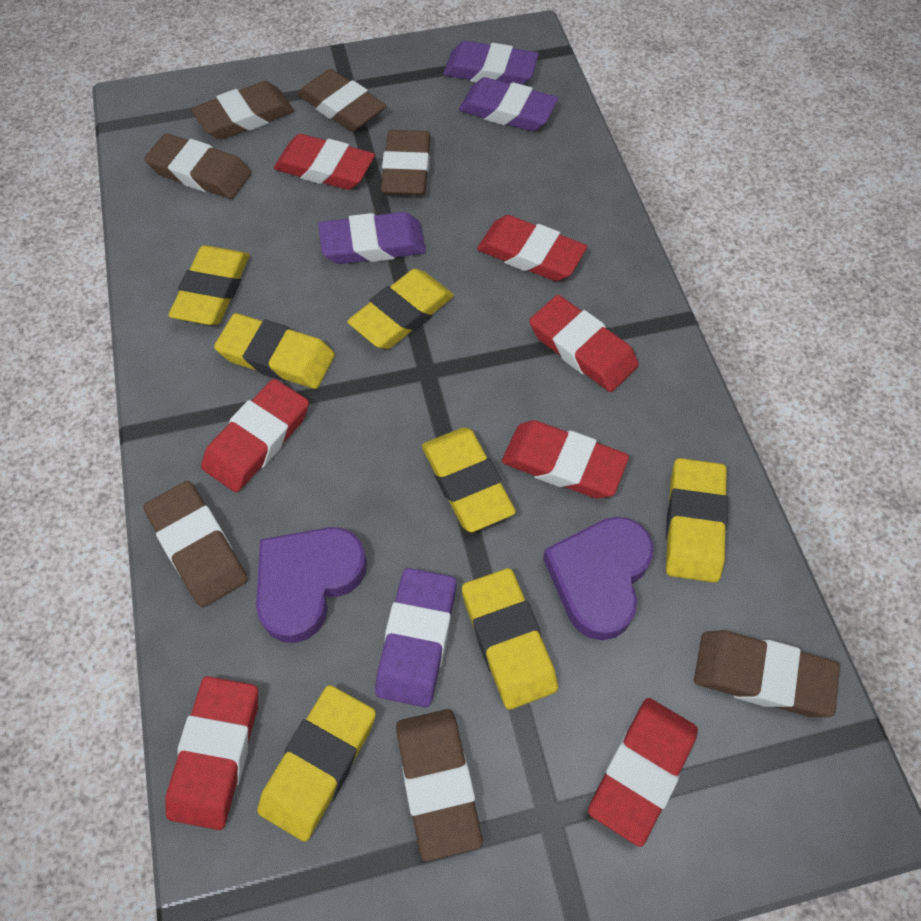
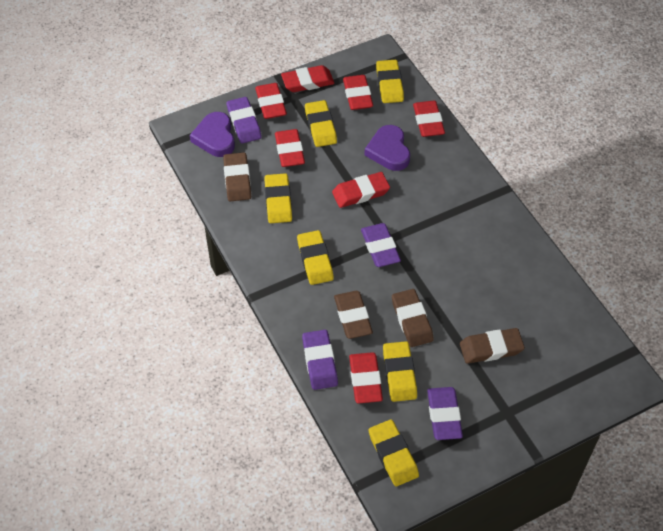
brown eraser: 7 -> 4
yellow eraser: 7 -> 6

